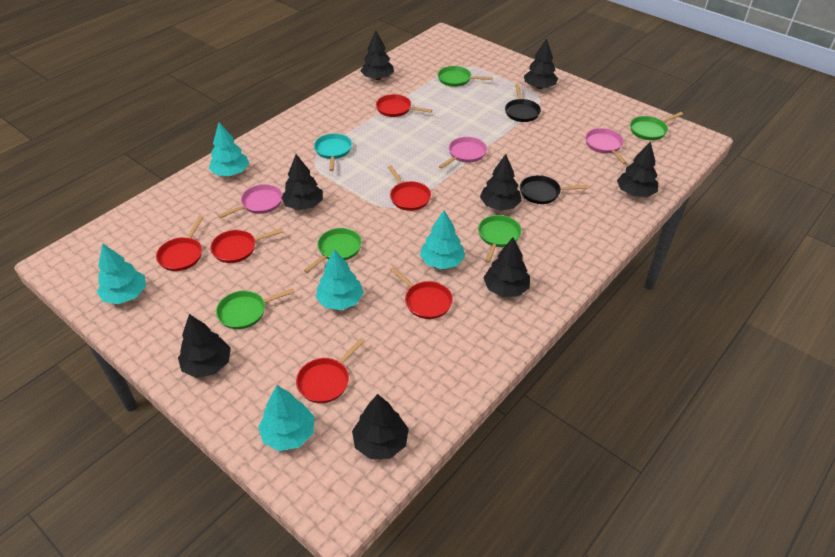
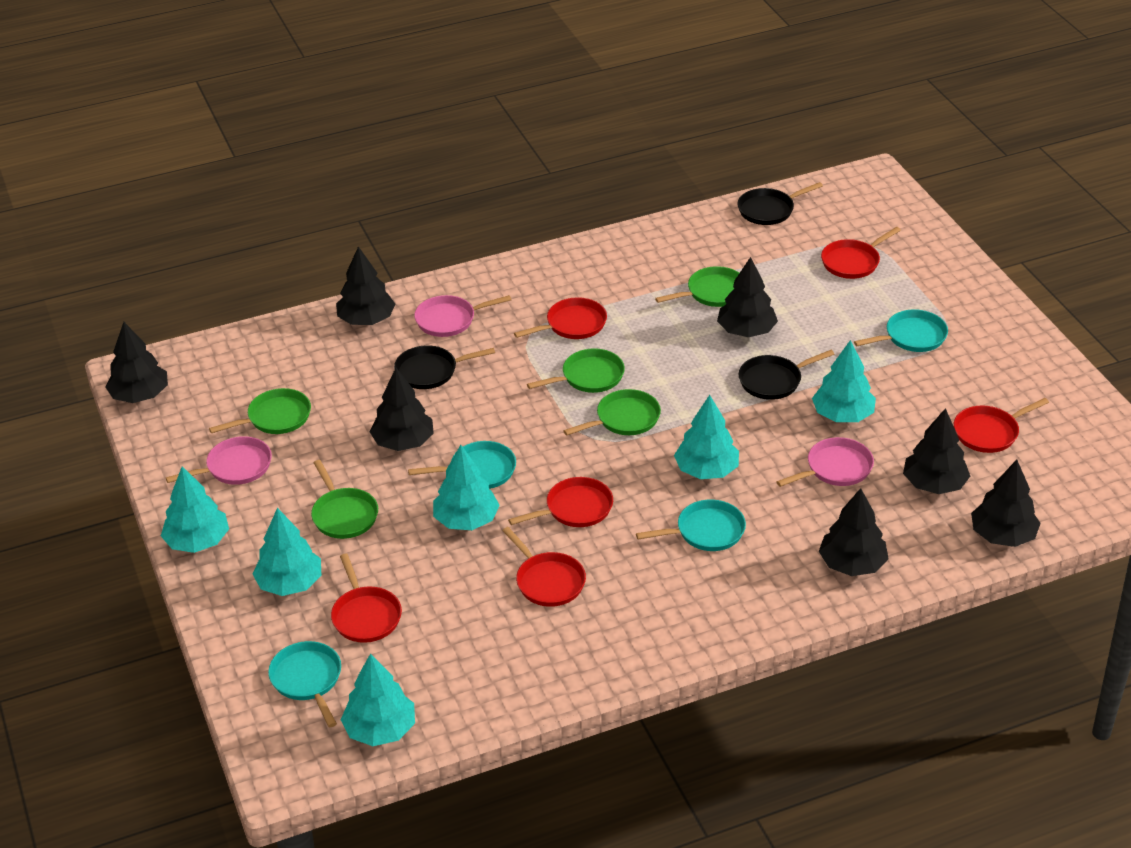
black pan: 2 -> 3
black tree: 8 -> 7
turquoise pan: 1 -> 4
turquoise tree: 5 -> 6

